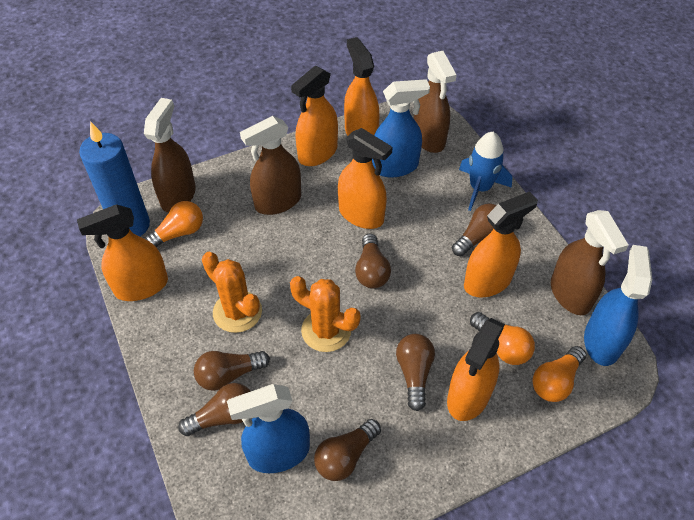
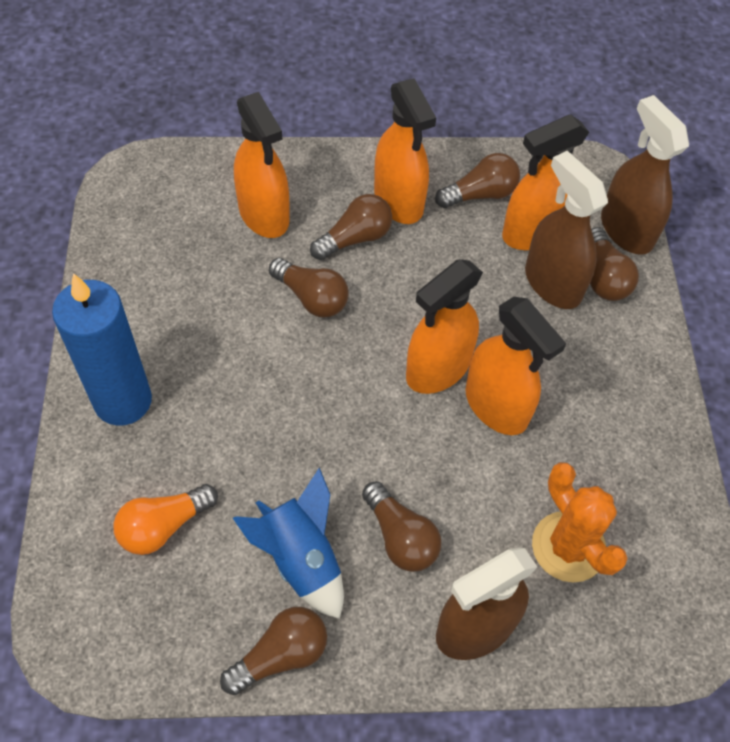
blue spray bottle: 3 -> 0
brown spray bottle: 4 -> 3
orange cactus: 2 -> 1
orange light bulb: 3 -> 1
orange spray bottle: 6 -> 5

